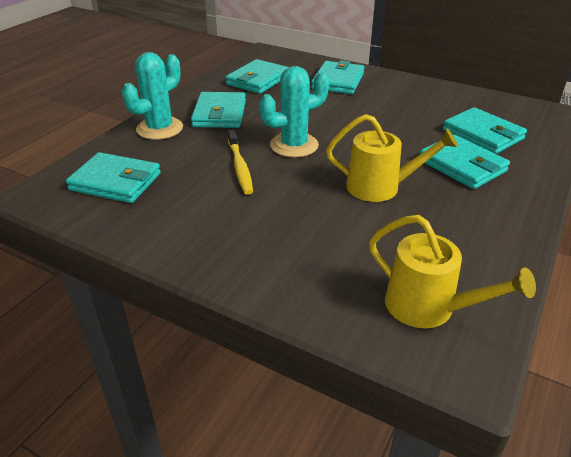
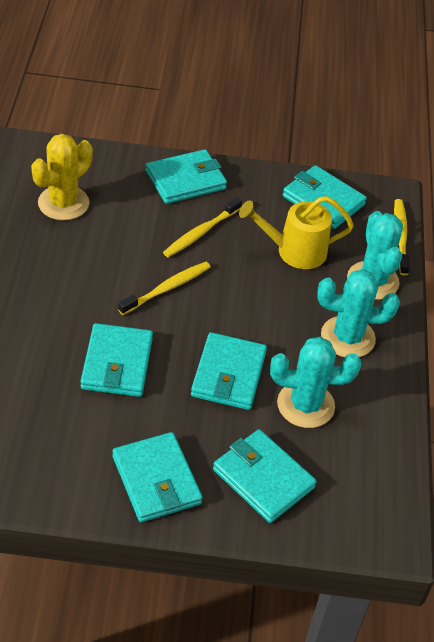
turquoise cactus: 2 -> 3
yellow cactus: 0 -> 1
yellow toothbrush: 1 -> 3
yellow watering can: 2 -> 1

